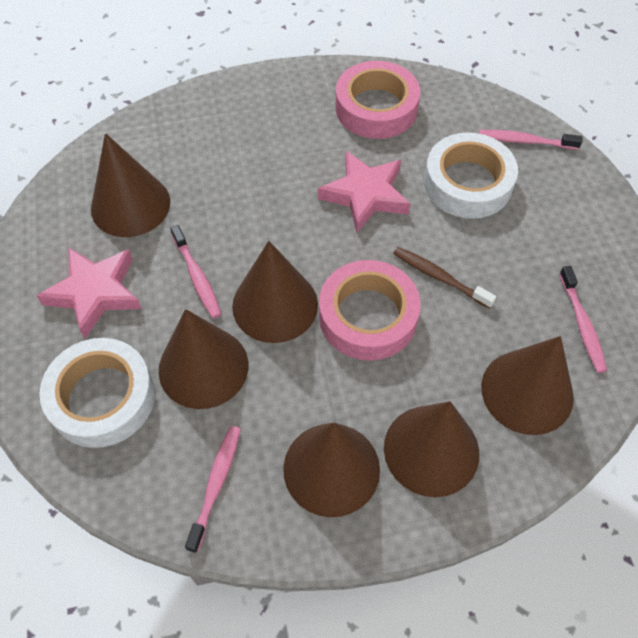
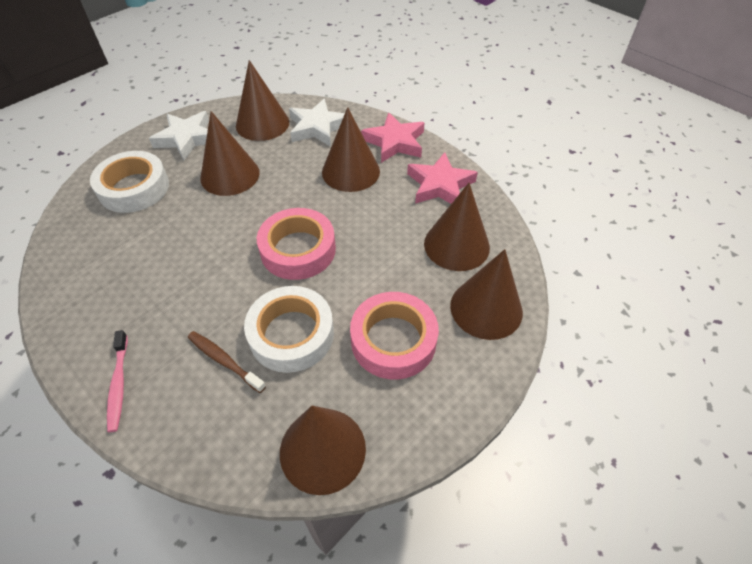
pink toothbrush: 4 -> 1
white star: 0 -> 2

